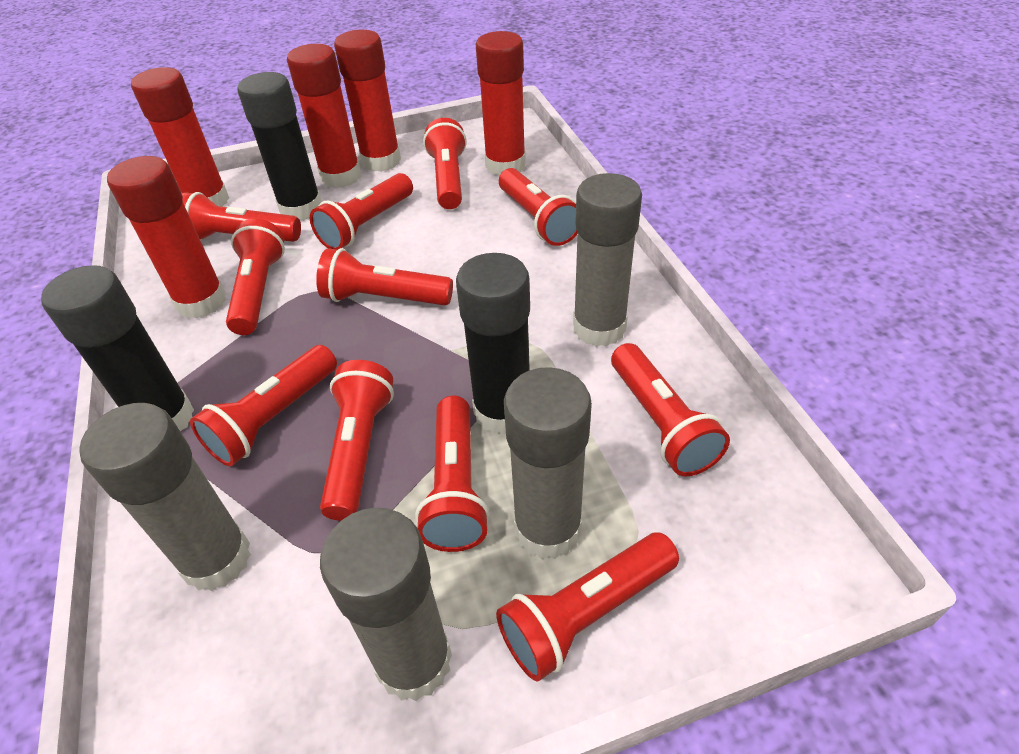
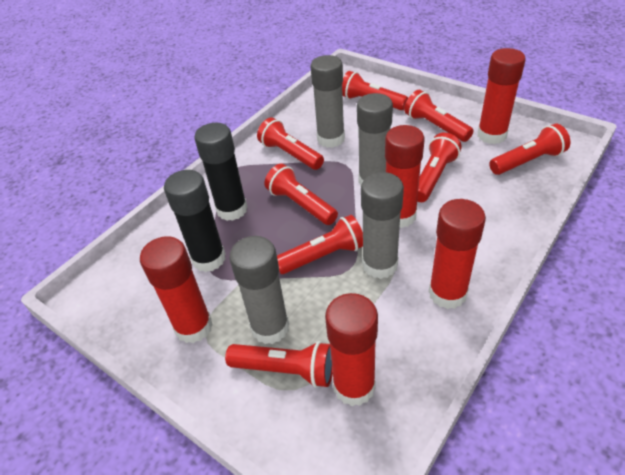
black glue stick: 3 -> 2
red flashlight: 11 -> 8

